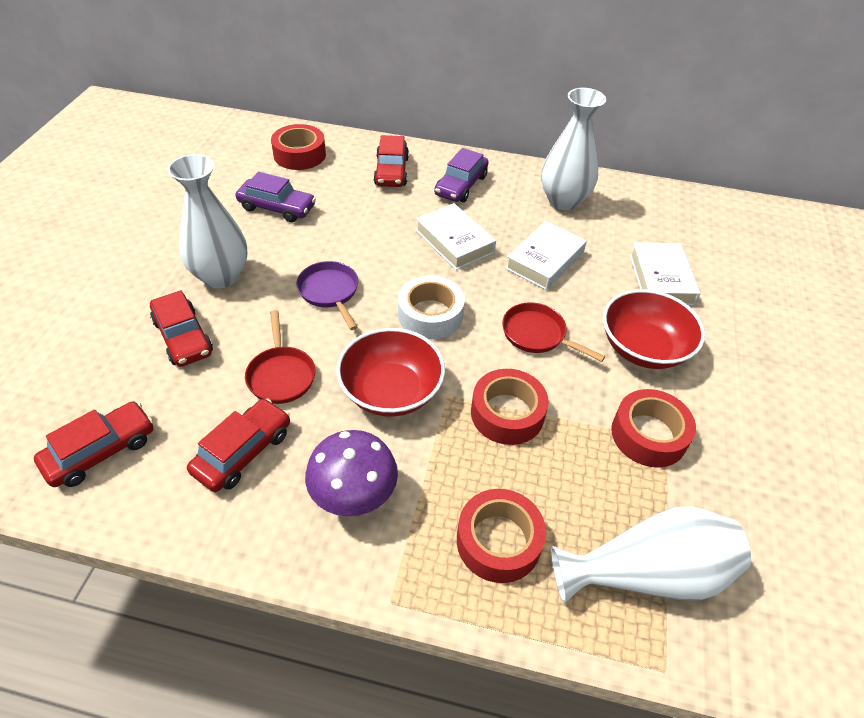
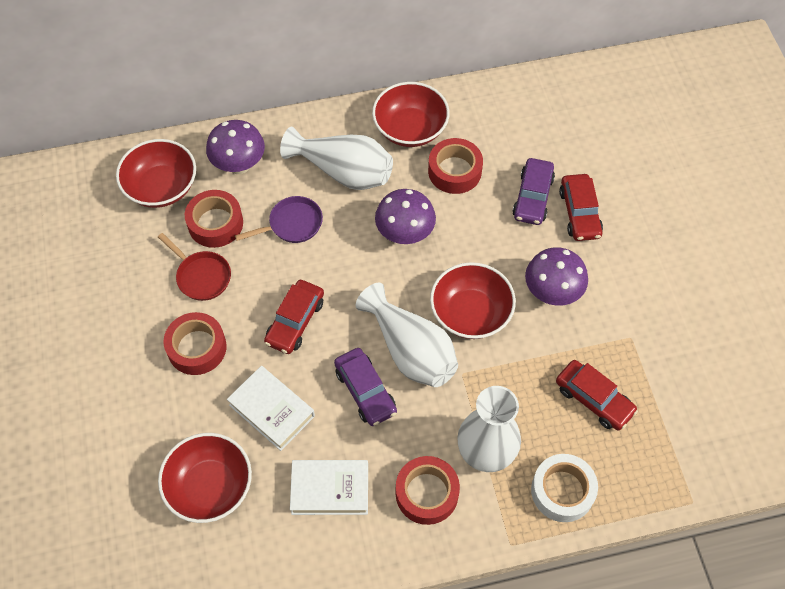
purple mushroom: 1 -> 3
red bowl: 2 -> 4
red car: 4 -> 3
red pan: 2 -> 1
white book: 3 -> 2

